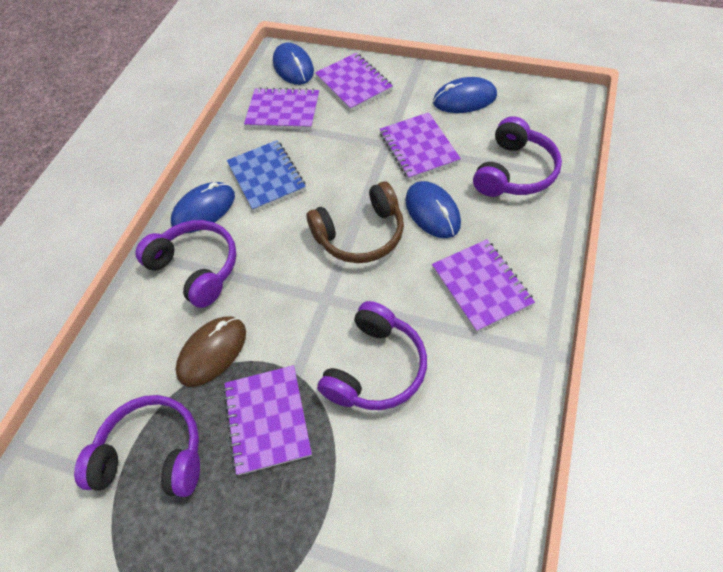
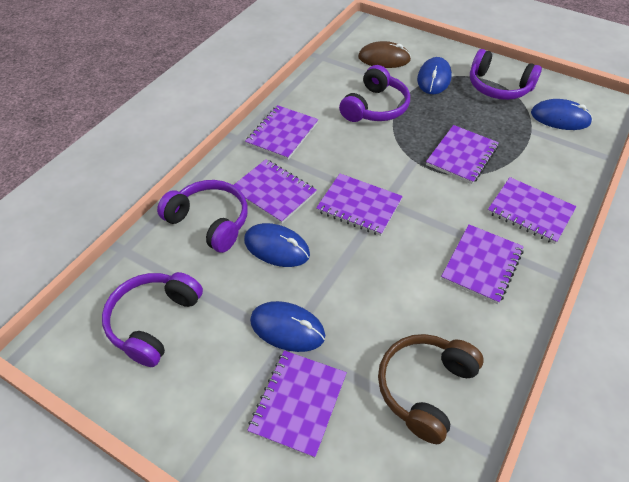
blue notebook: 1 -> 0
purple notebook: 5 -> 7

